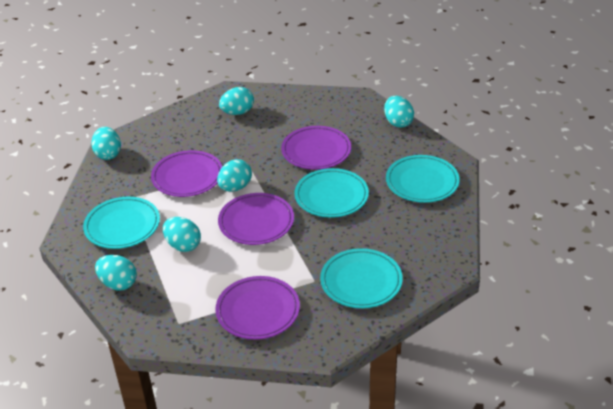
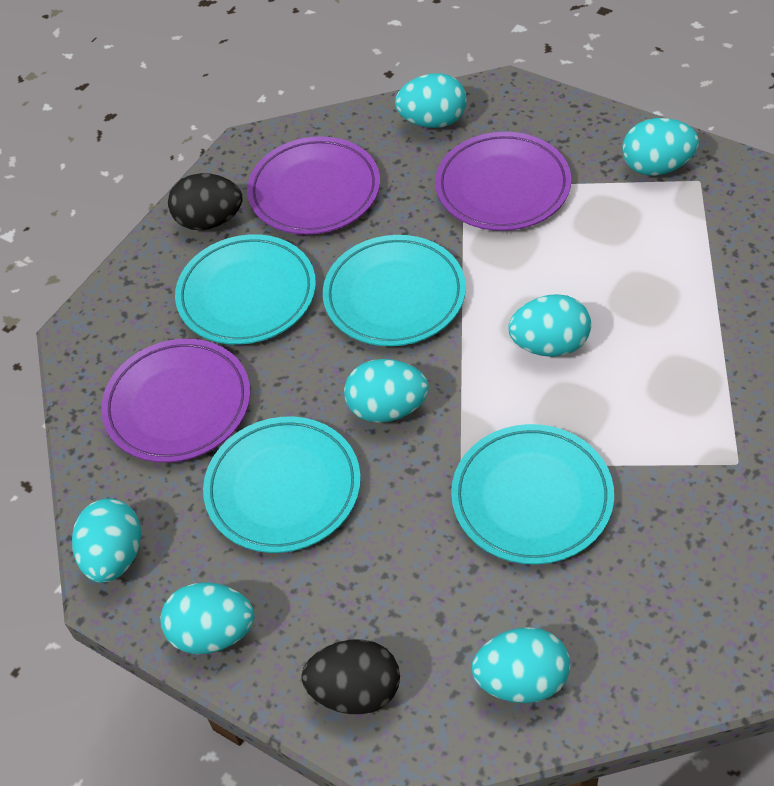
black egg: 0 -> 2
purple plate: 4 -> 3
turquoise egg: 6 -> 7

